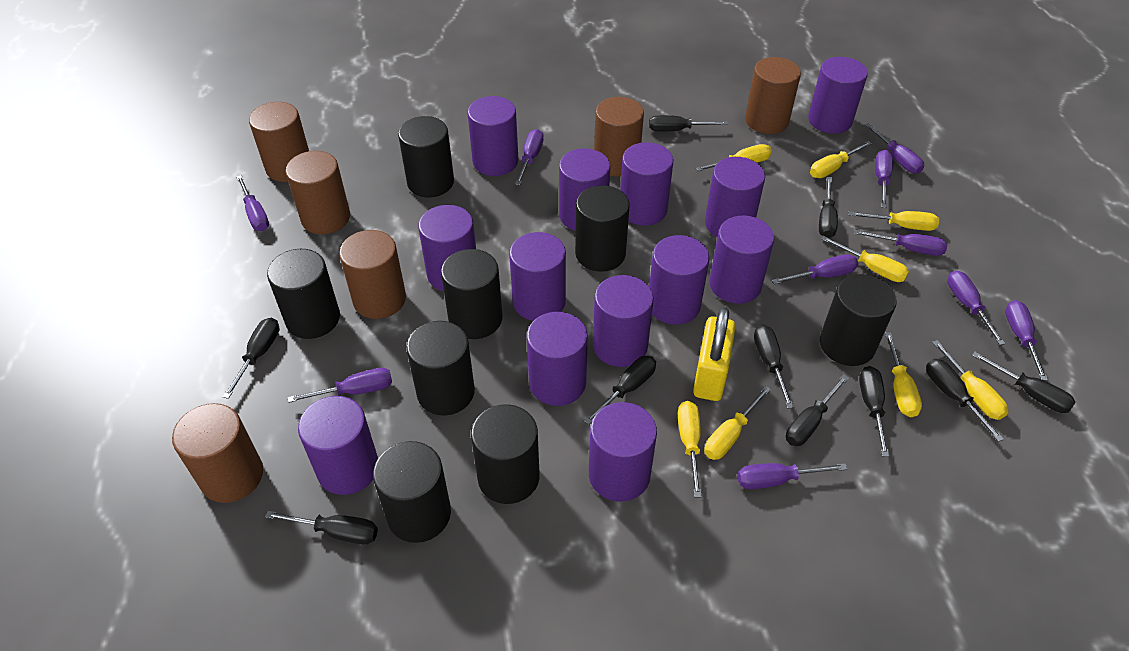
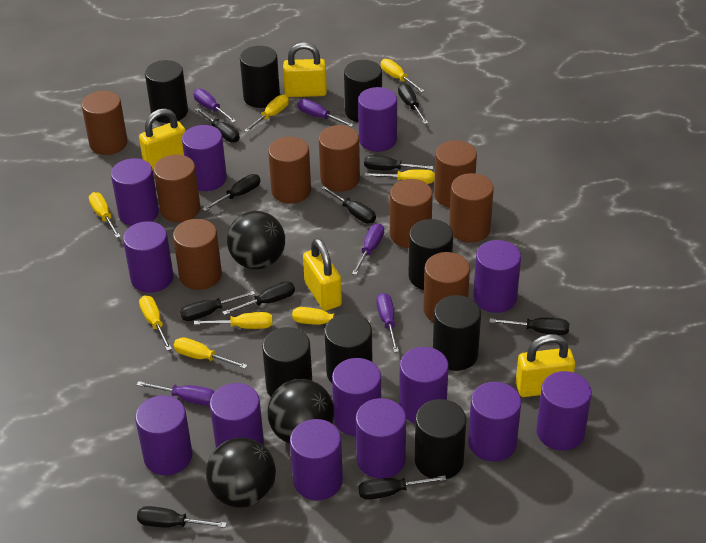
black ball: 0 -> 3
brown cylinder: 6 -> 9
purple screwdriver: 10 -> 5
yellow padlock: 1 -> 4

